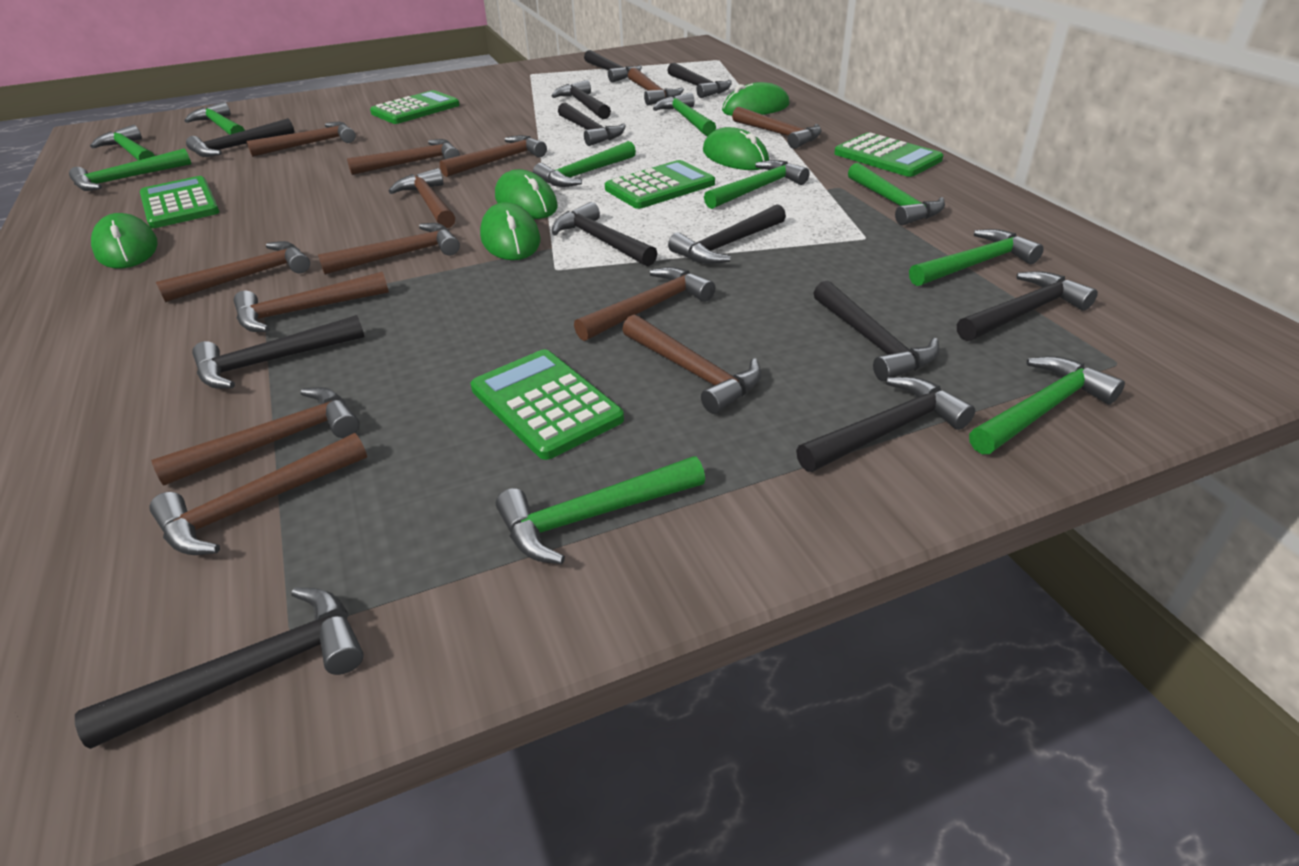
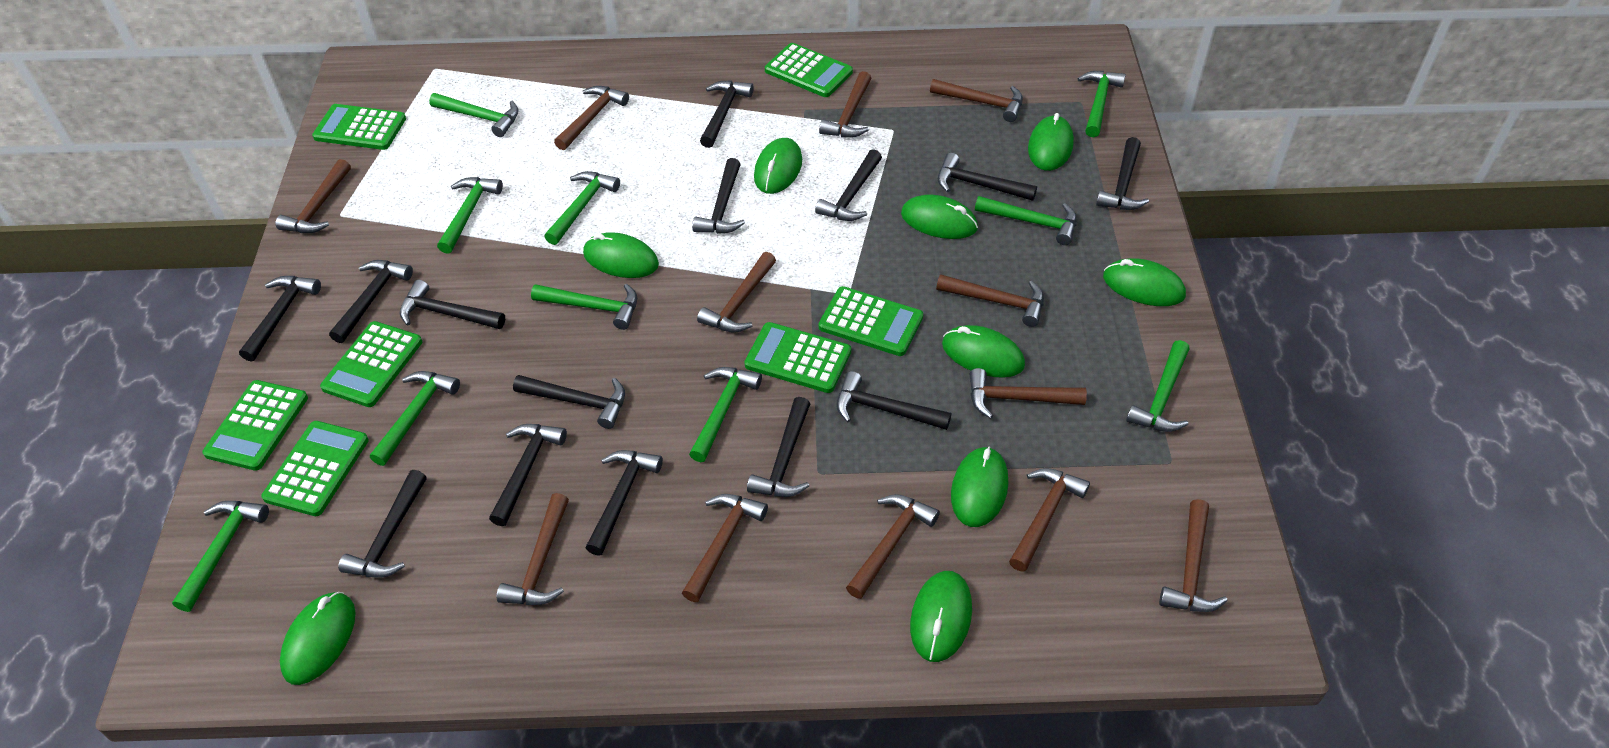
black hammer: 12 -> 14
brown hammer: 13 -> 12
green calculator: 5 -> 7
green mouse: 5 -> 9

